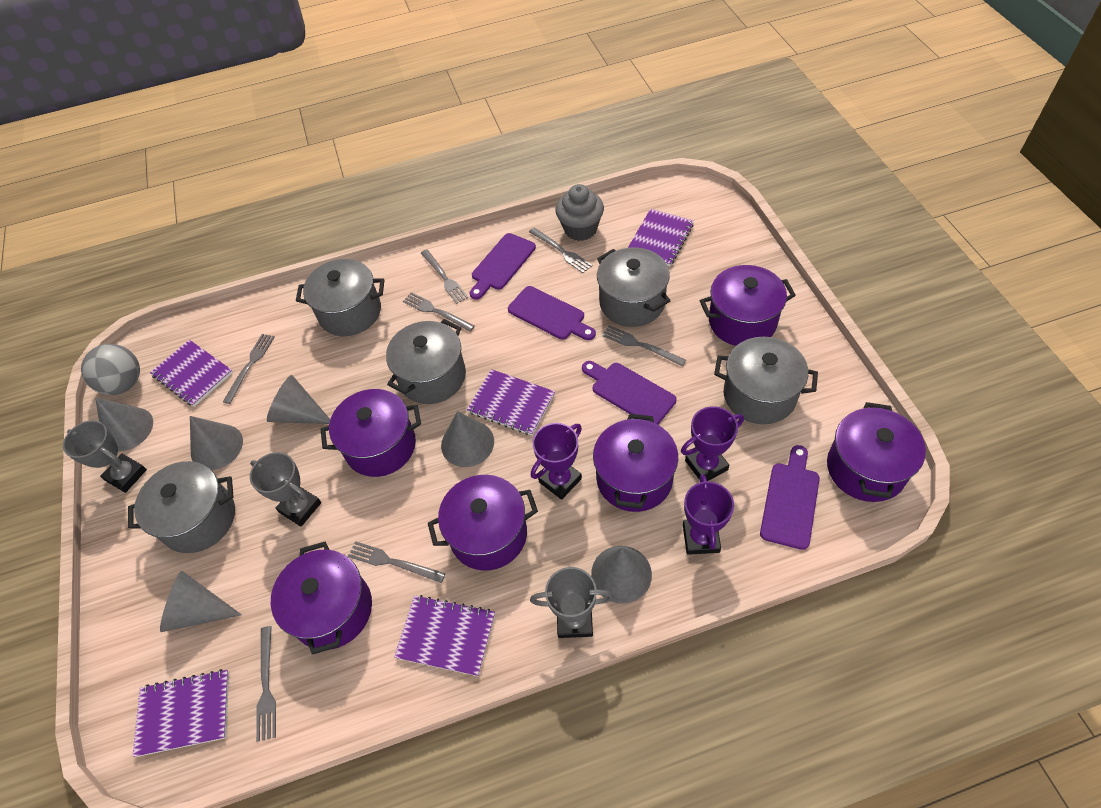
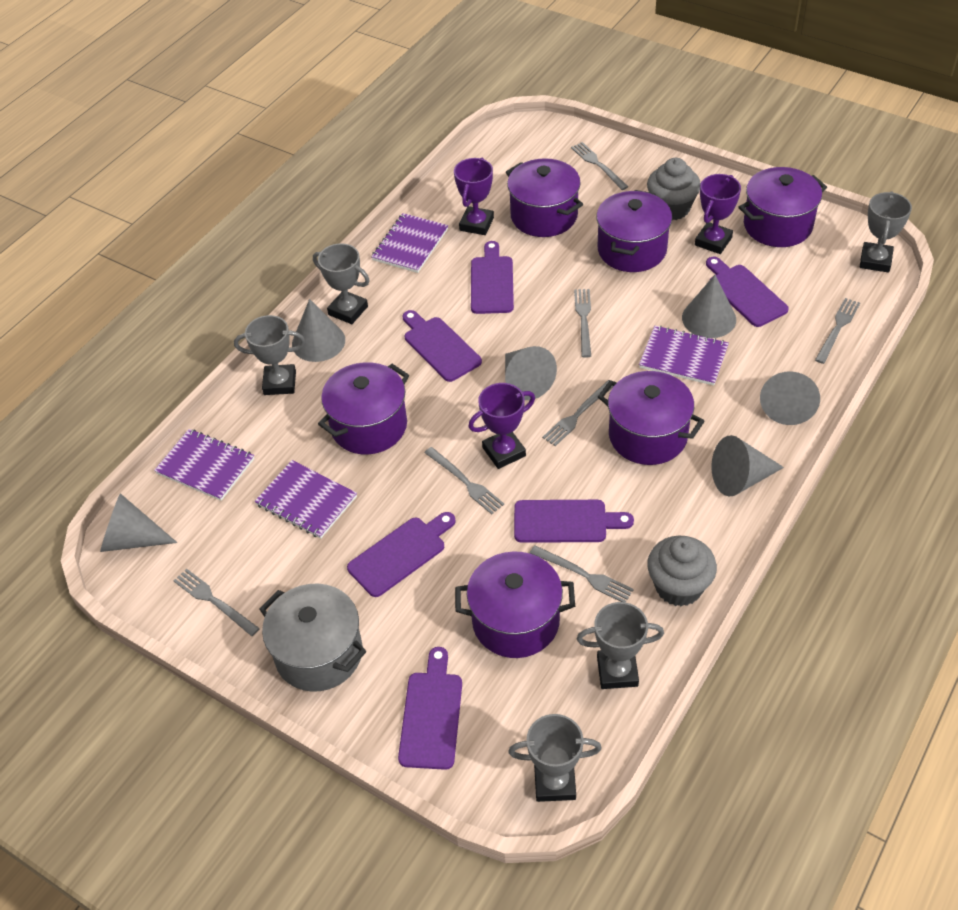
grey ball: 1 -> 0
grey cupcake: 1 -> 2
grey pot: 5 -> 1
grey trophy: 3 -> 5
purple cutting board: 4 -> 6
purple notebook: 5 -> 4

